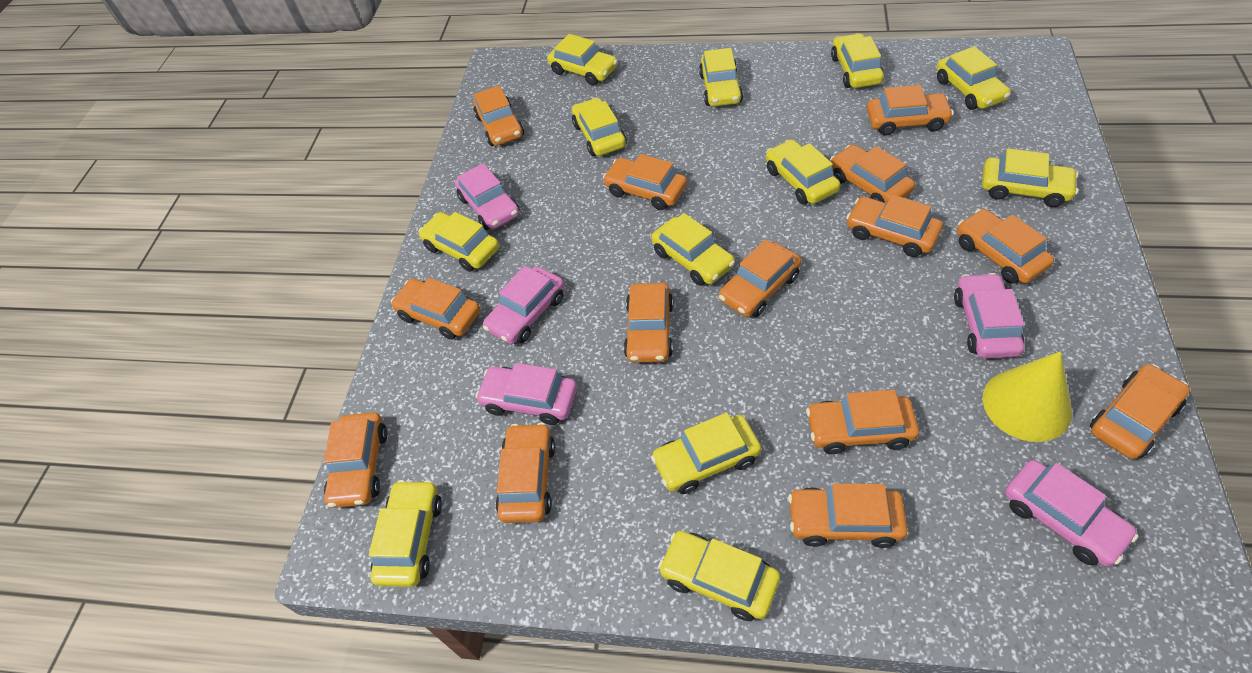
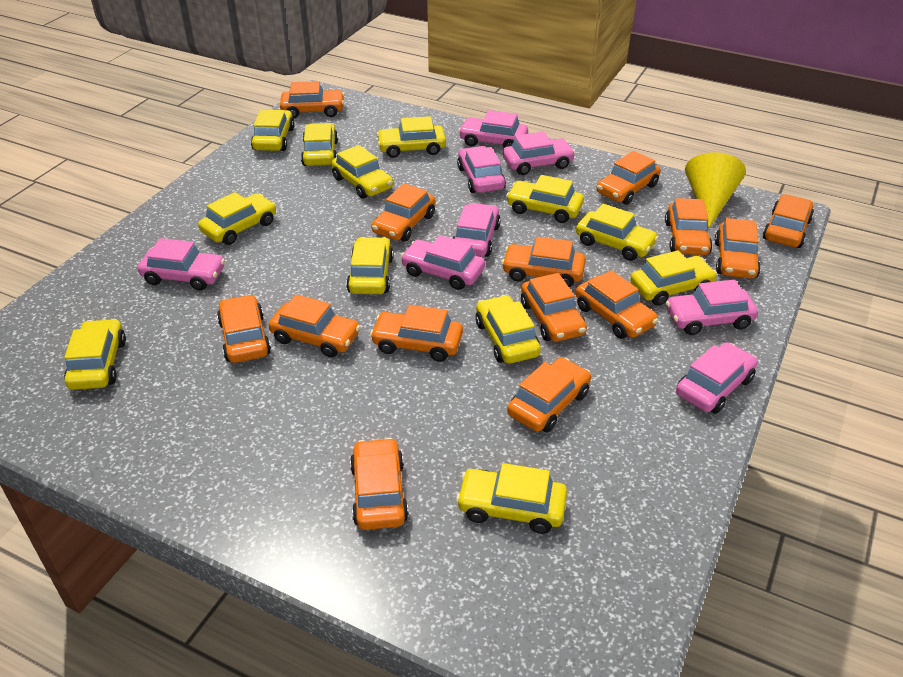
pink car: 5 -> 8

